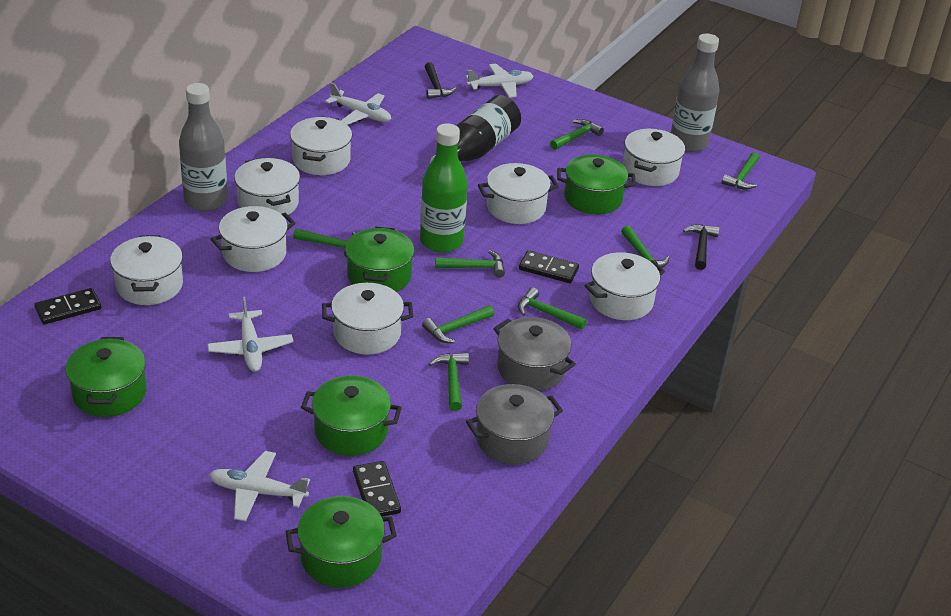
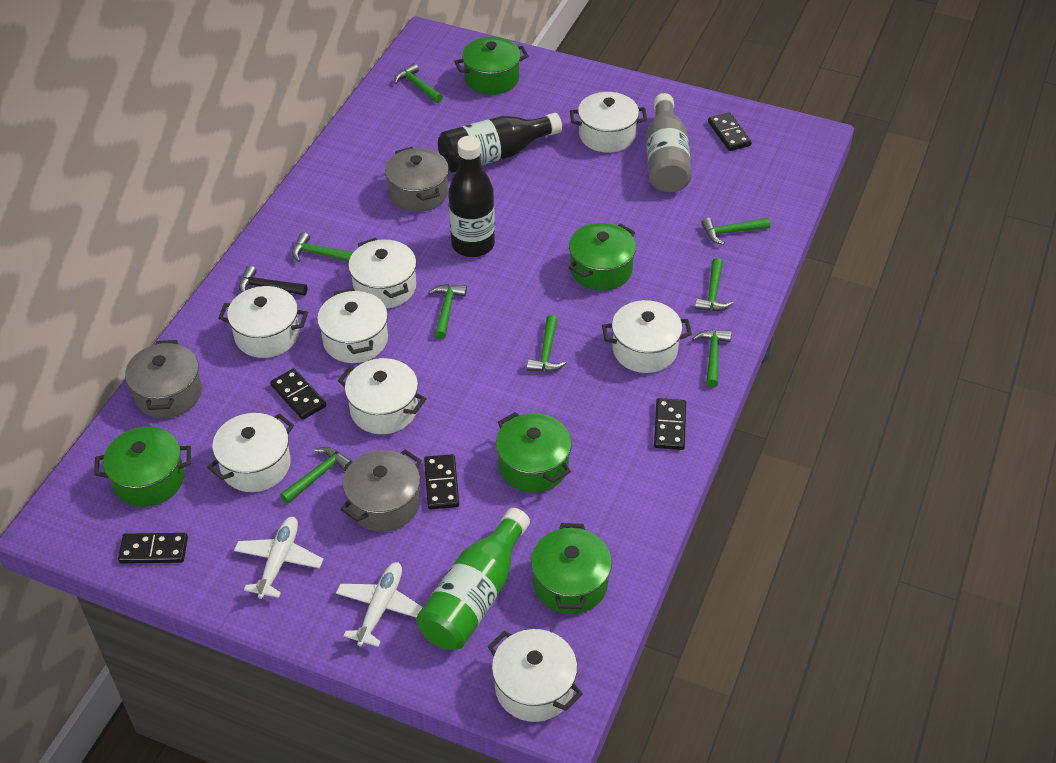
black bottle: 1 -> 2
black domino: 3 -> 5
black hammer: 2 -> 1
grey bottle: 2 -> 1
grey pot: 2 -> 3
white plane: 4 -> 2

